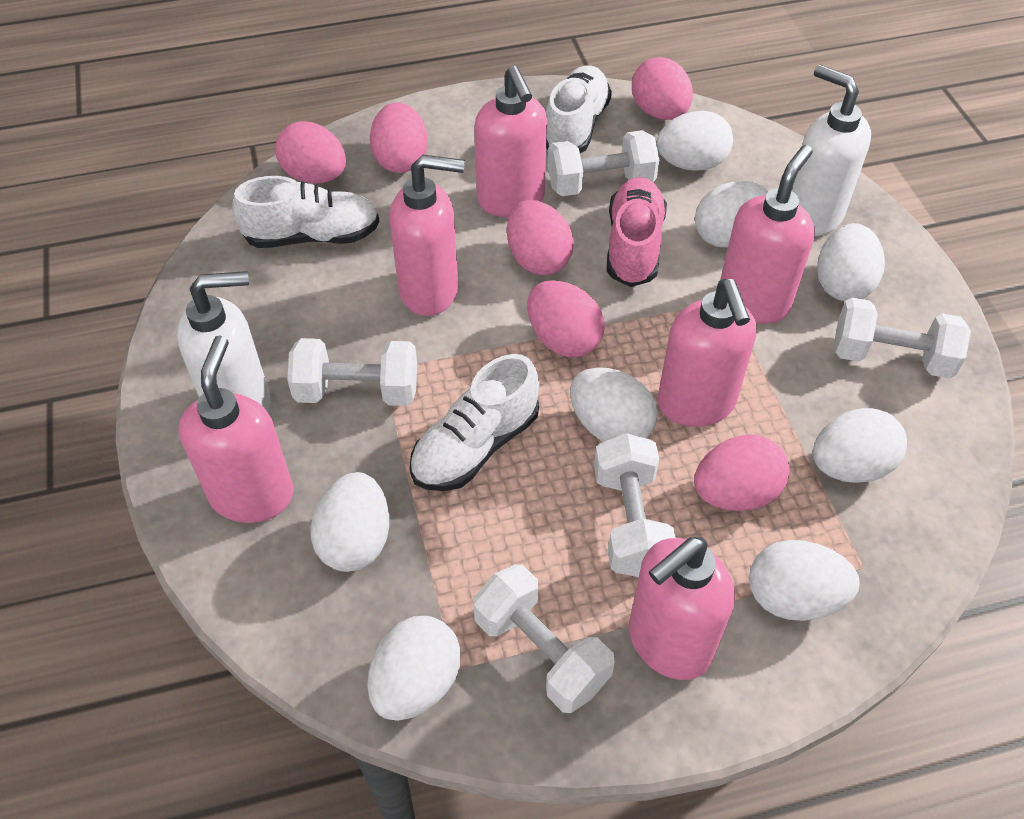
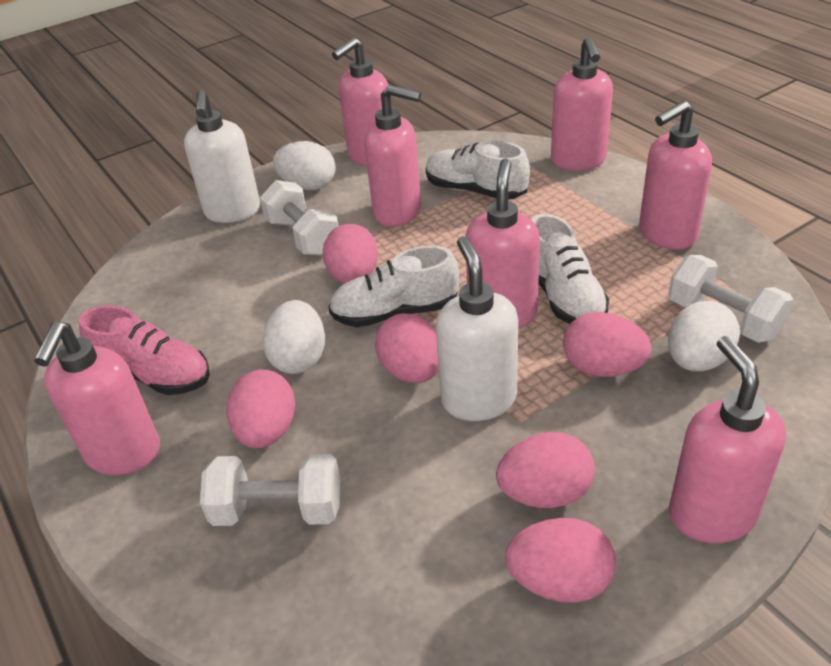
pink soap dispenser: 6 -> 7
white dumbbell: 5 -> 3
white egg: 8 -> 3

